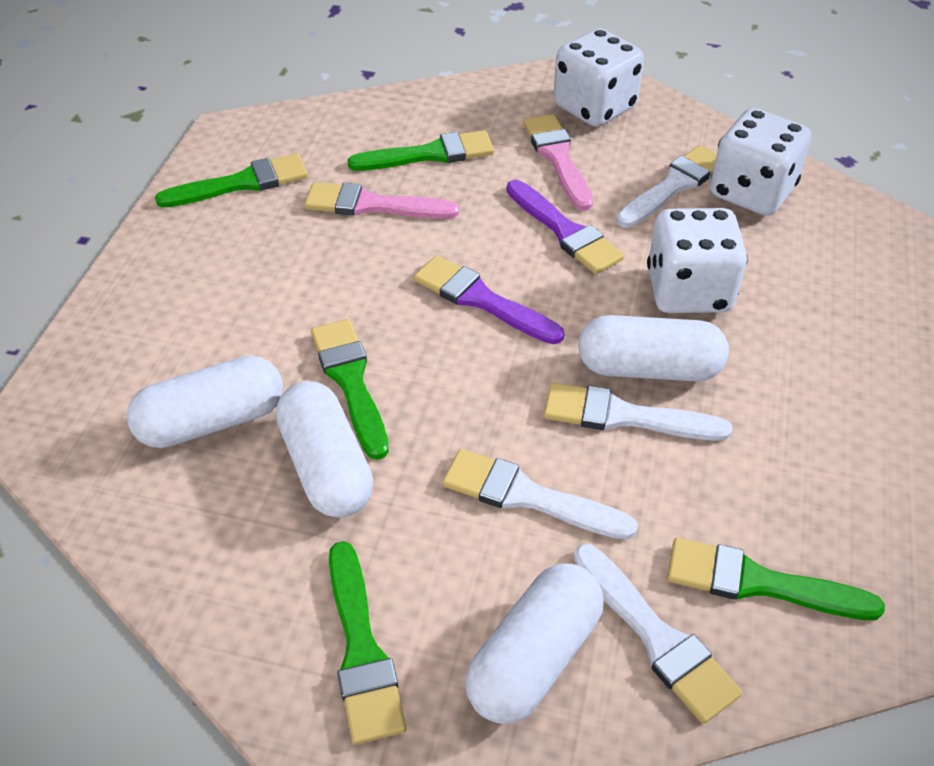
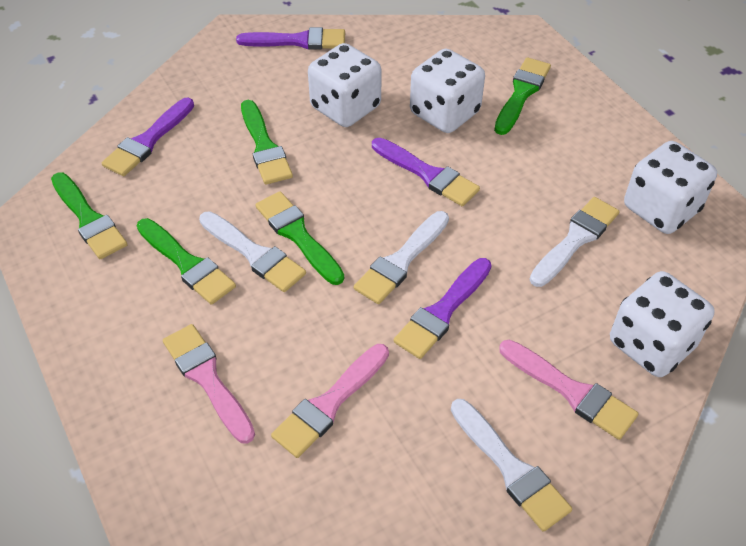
pink brush: 2 -> 3
purple brush: 2 -> 4
white capsule: 4 -> 0
white dice: 3 -> 4

